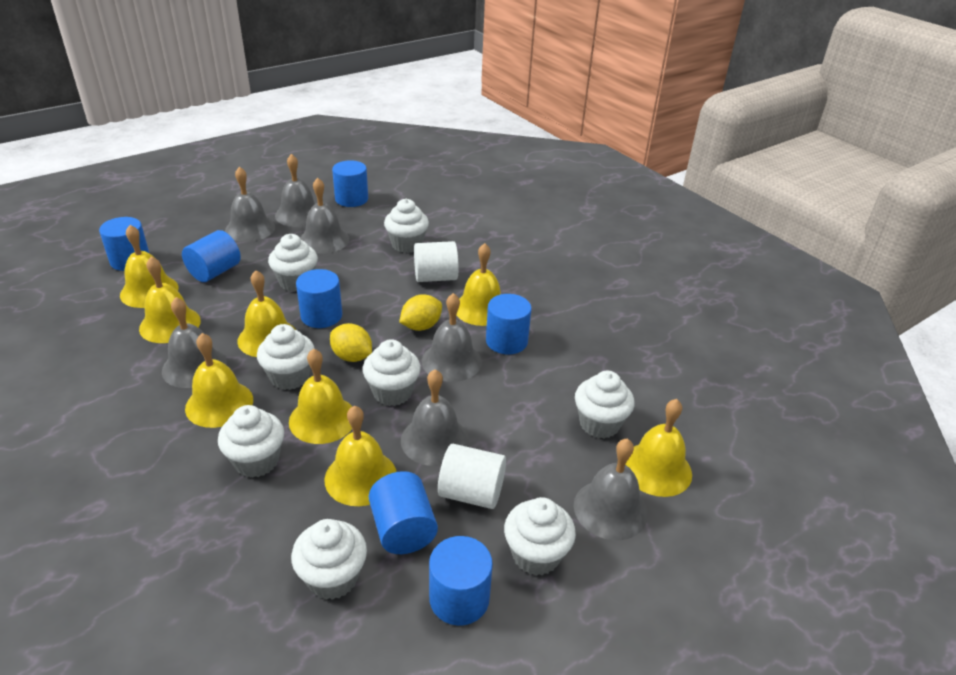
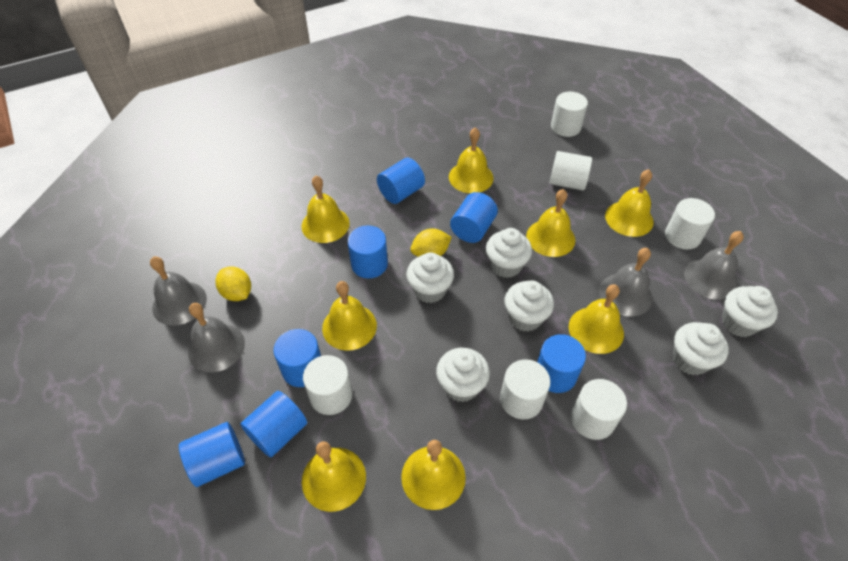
grey bell: 7 -> 4
white cupcake: 8 -> 6
white cylinder: 2 -> 6

